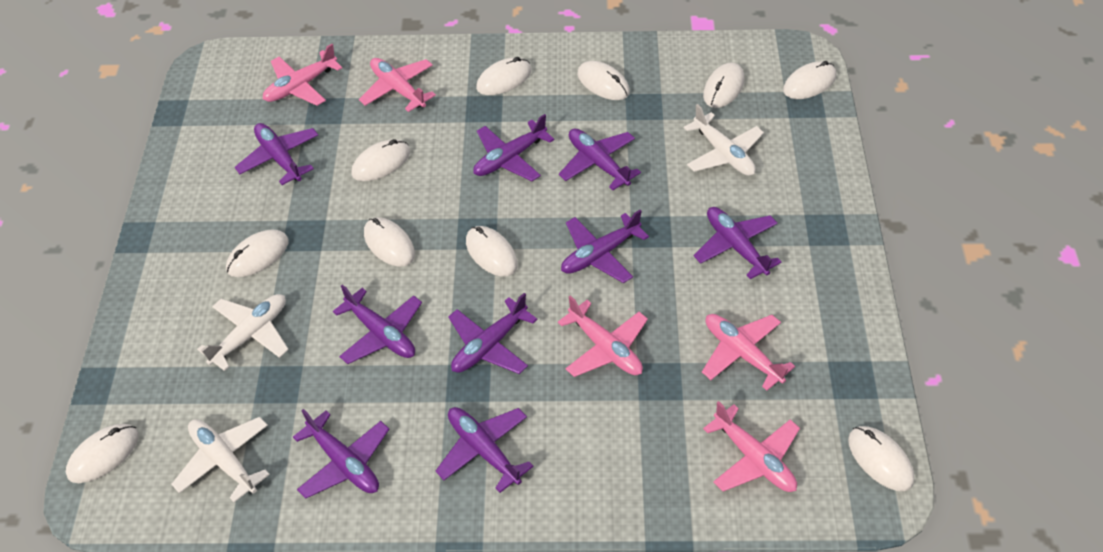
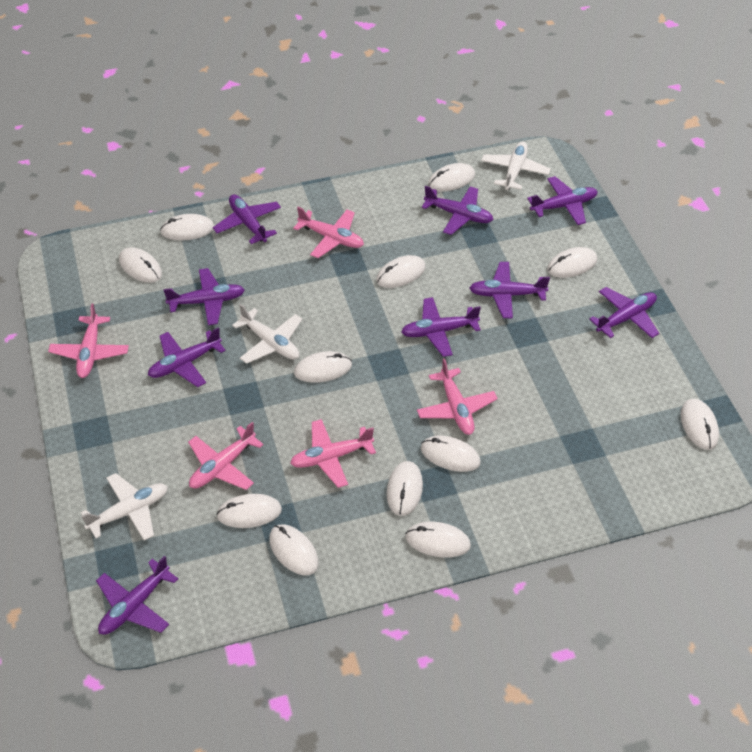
white mouse: 10 -> 12

